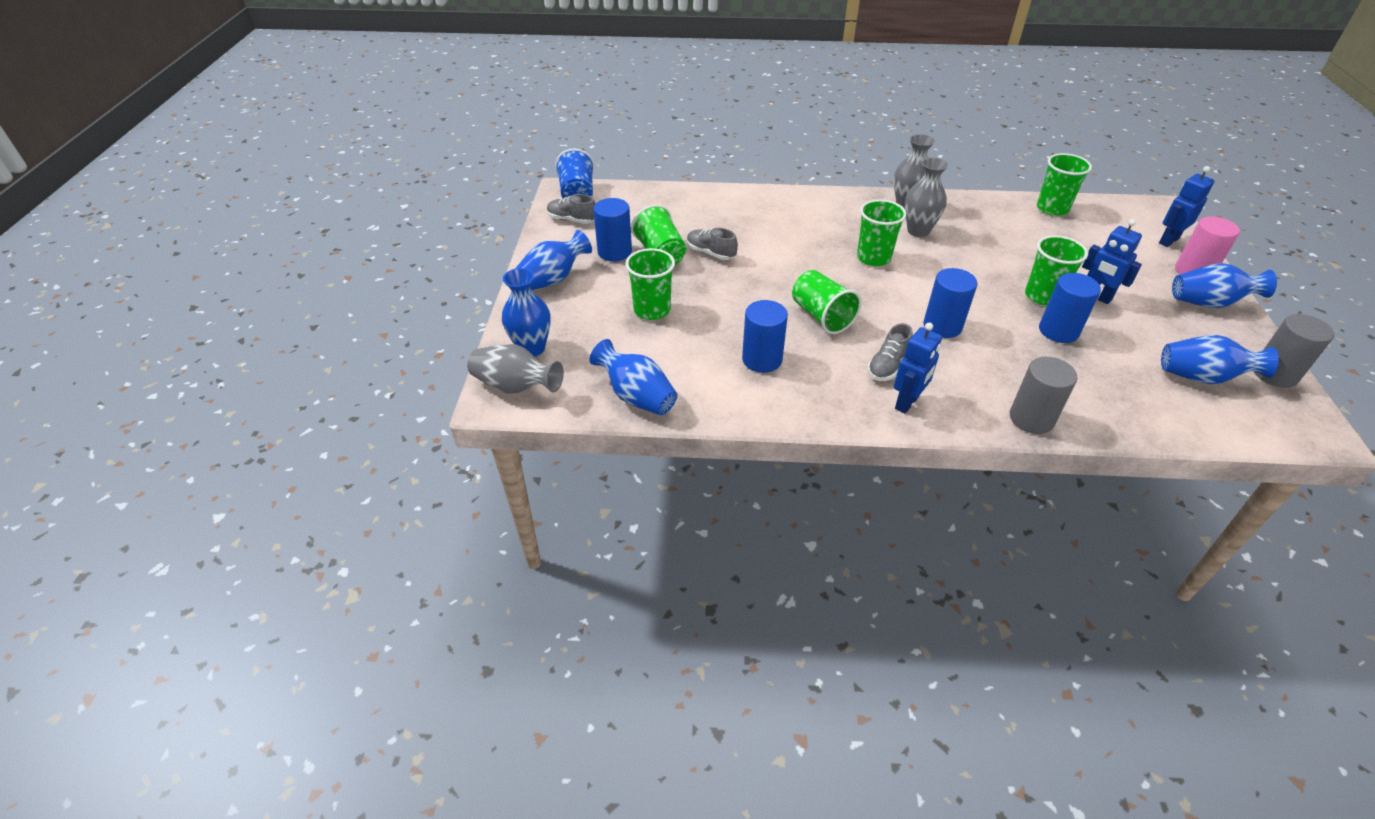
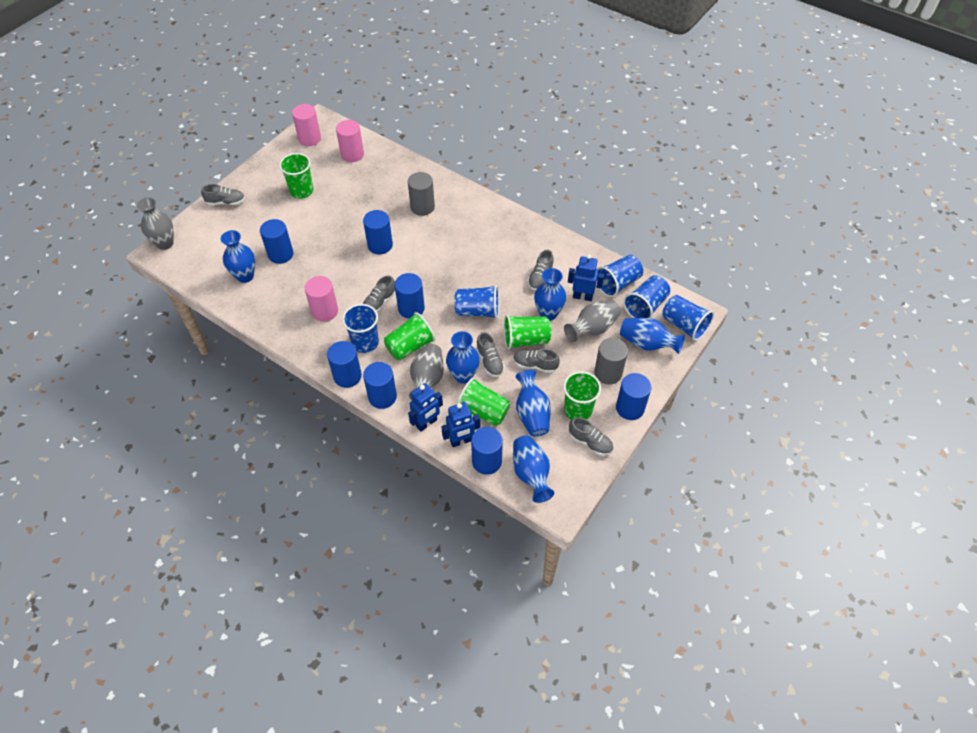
blue cup: 1 -> 5
blue cylinder: 4 -> 7
blue vase: 5 -> 6
green cup: 6 -> 5
grey shoe: 3 -> 6
pink cylinder: 1 -> 3

